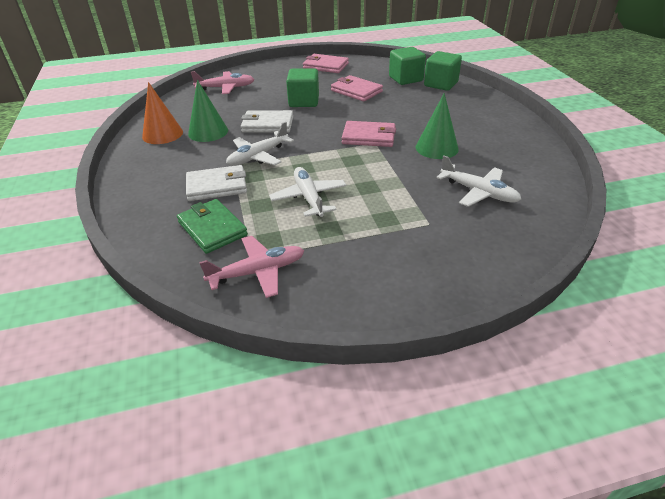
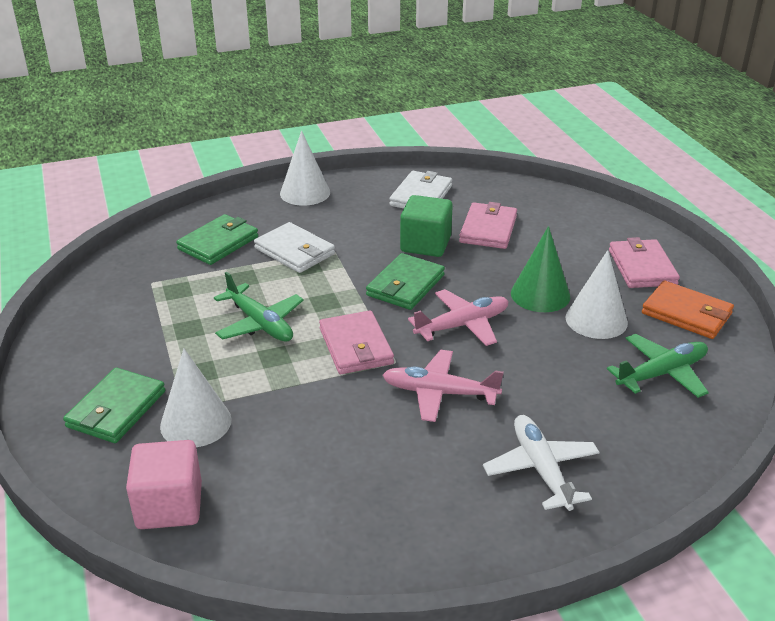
green cone: 2 -> 1
green cube: 3 -> 1
green plane: 0 -> 2
green wallet: 1 -> 3
orange cone: 1 -> 0
orange wallet: 0 -> 1
pink cube: 0 -> 1
white cone: 0 -> 3
white plane: 3 -> 1

